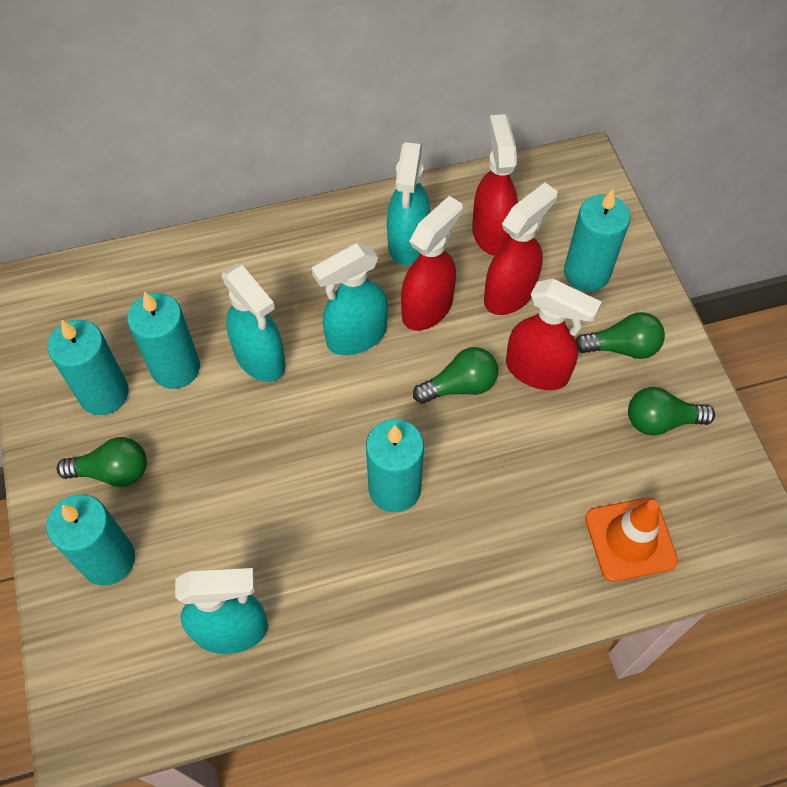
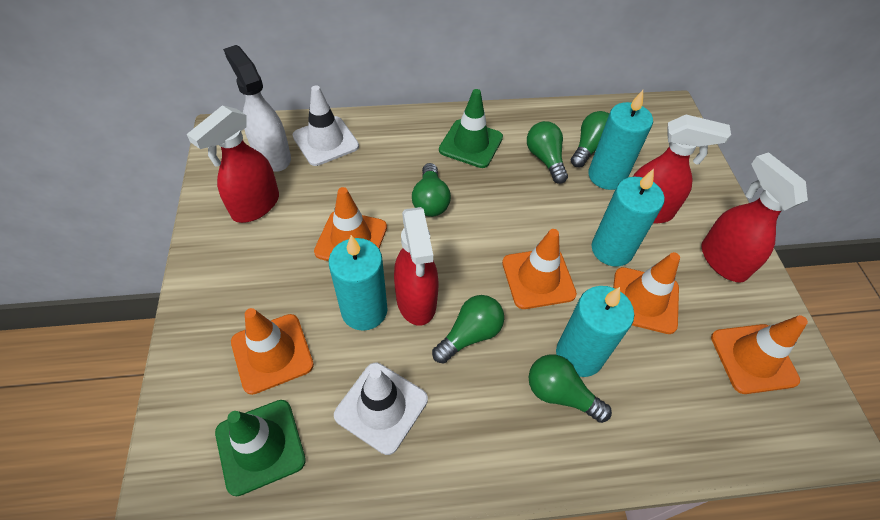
green light bulb: 4 -> 5
green traffic cone: 0 -> 2
orange traffic cone: 1 -> 5
turquoise candle: 5 -> 4
turquoise spray bottle: 4 -> 0
white spray bottle: 0 -> 1
white traffic cone: 0 -> 2

